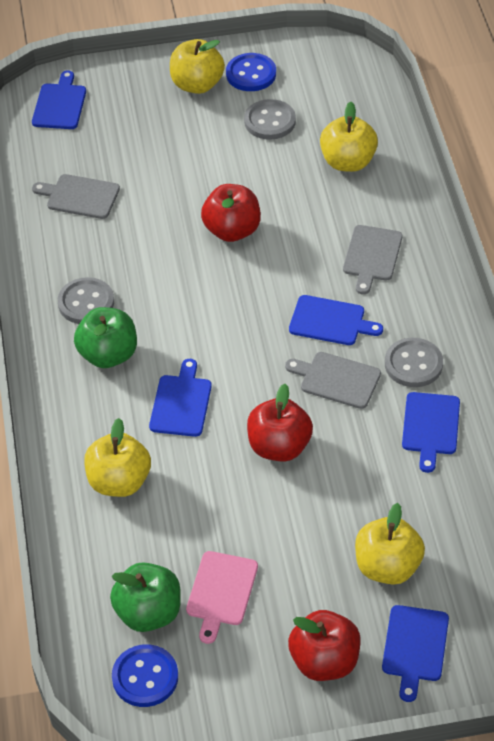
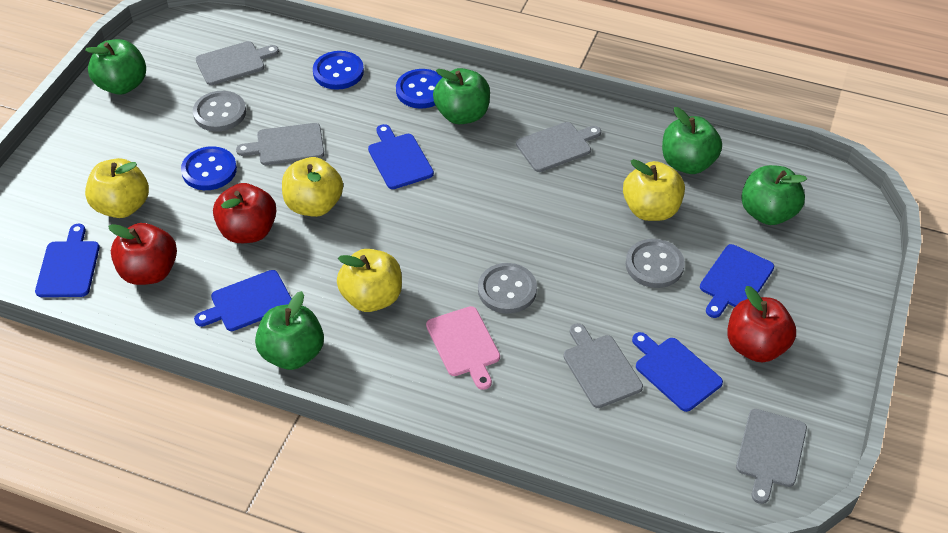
blue button: 2 -> 3
green apple: 2 -> 5
grey cutting board: 3 -> 5

